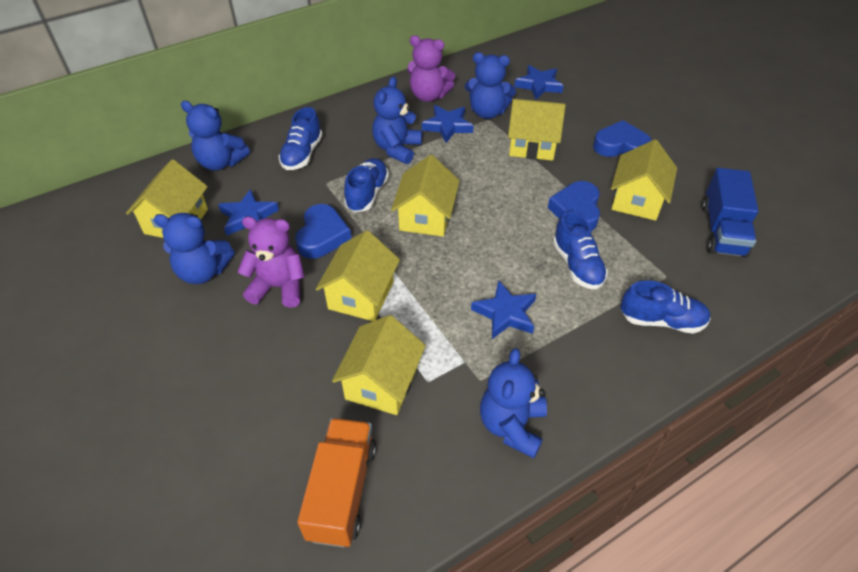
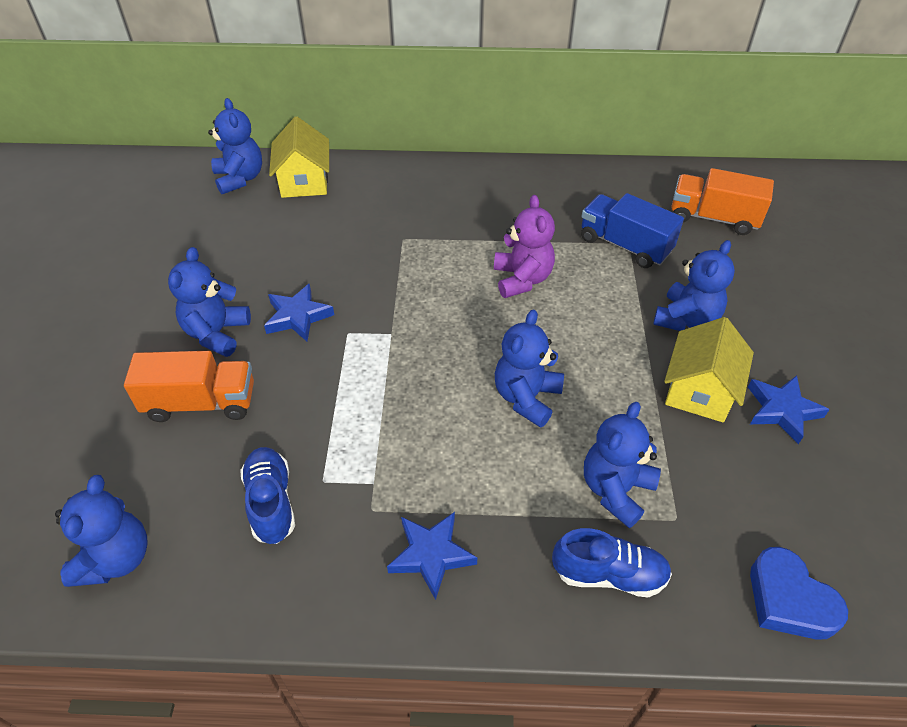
blue heart: 3 -> 1
blue shoe: 4 -> 2
blue star: 4 -> 3
blue teddy bear: 5 -> 6
orange truck: 1 -> 2
purple teddy bear: 2 -> 1
yellow house: 6 -> 2

